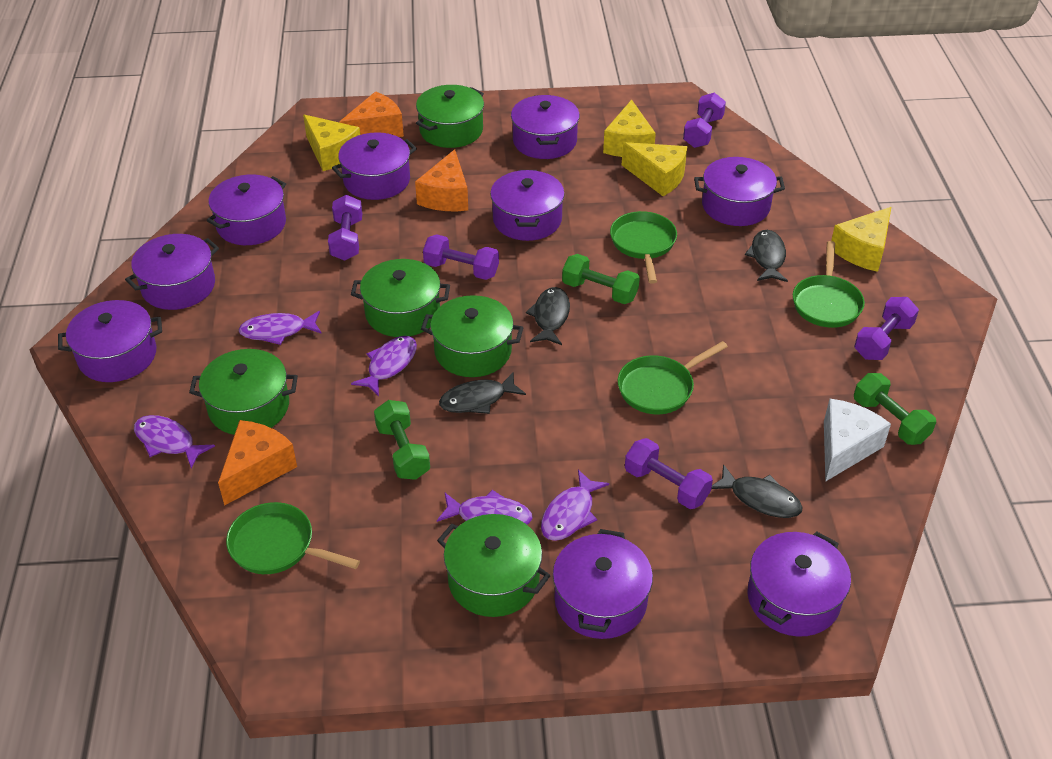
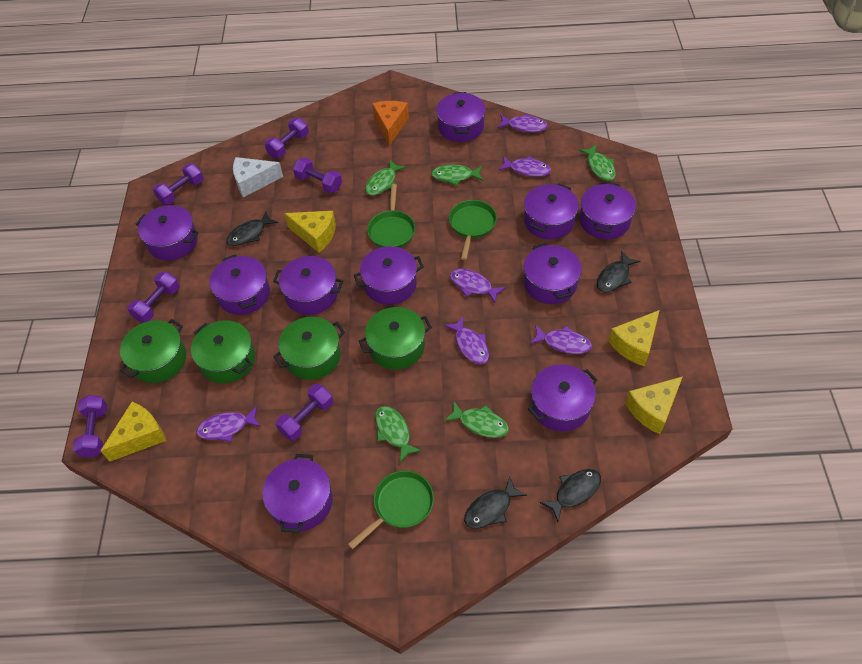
green dumbbell: 3 -> 0
green fish: 0 -> 5
green pan: 4 -> 3
green pot: 5 -> 4
orange cheese: 3 -> 1
purple dumbbell: 5 -> 6
purple fish: 5 -> 6
purple pot: 9 -> 10

